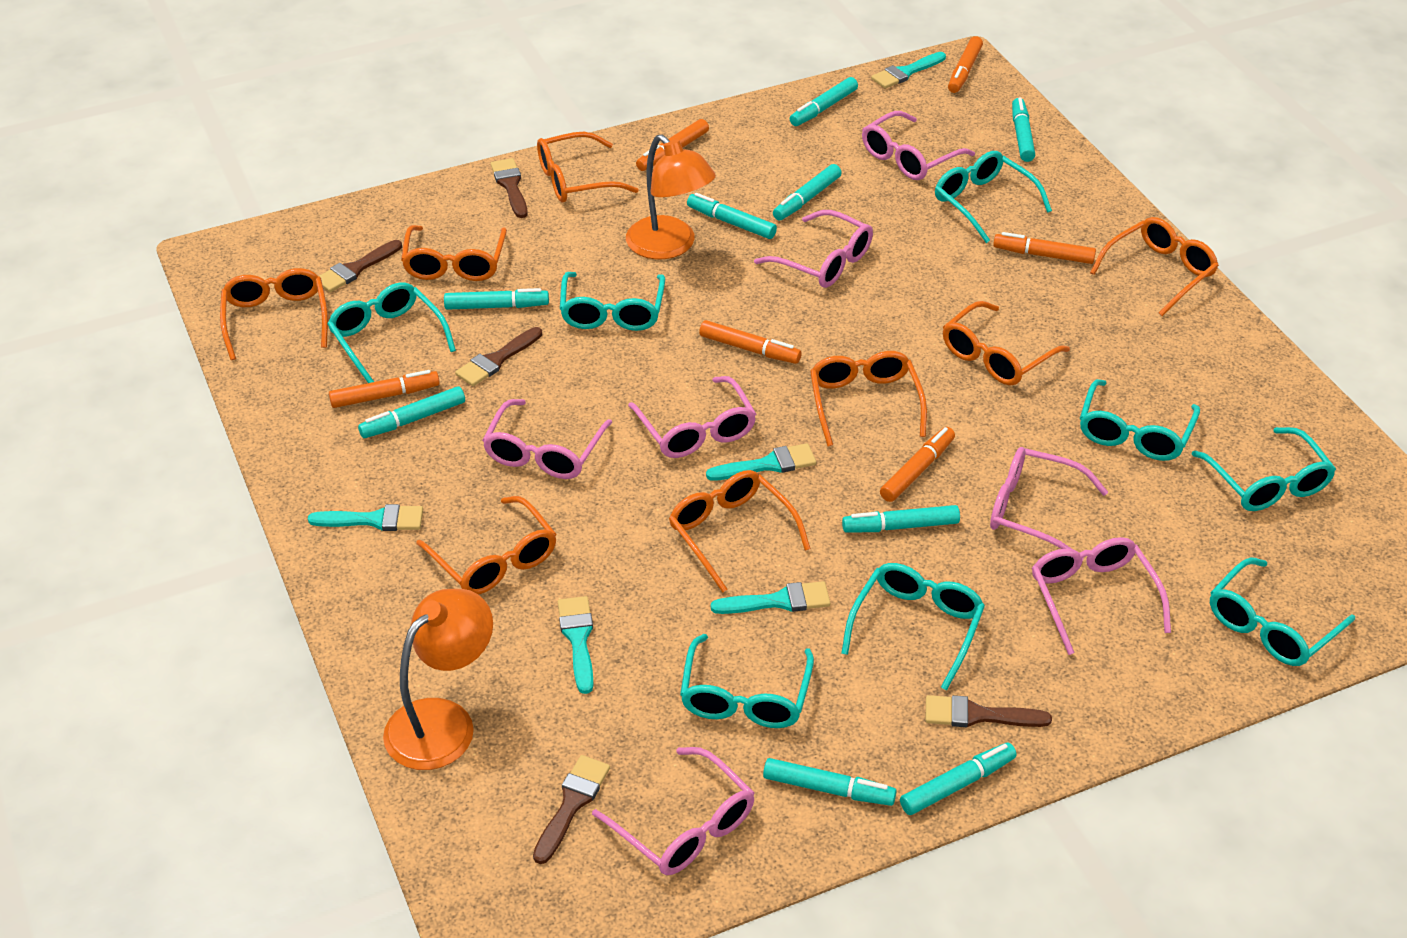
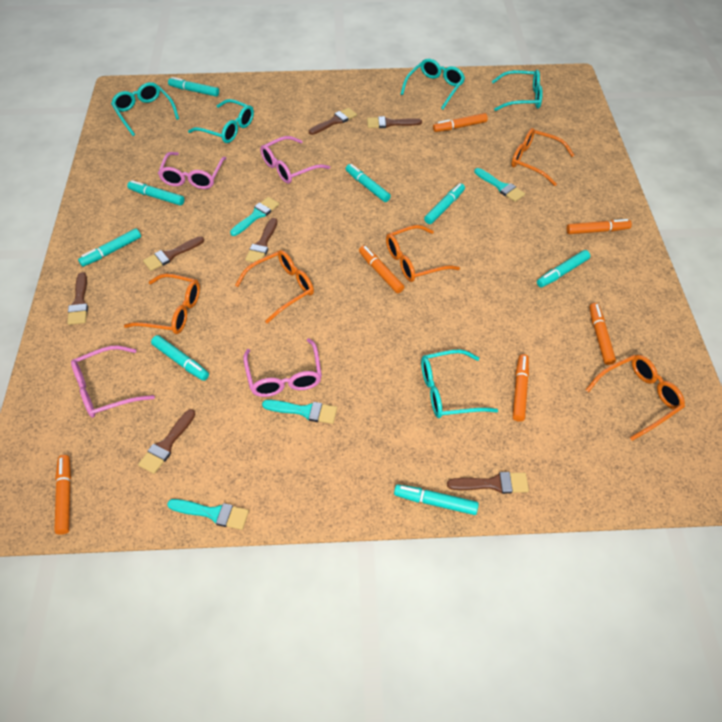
brown brush: 5 -> 7
orange glasses: 8 -> 5
orange lamp: 2 -> 0
pink glasses: 7 -> 4
turquoise brush: 5 -> 4
turquoise glasses: 8 -> 5
turquoise marker: 9 -> 8

